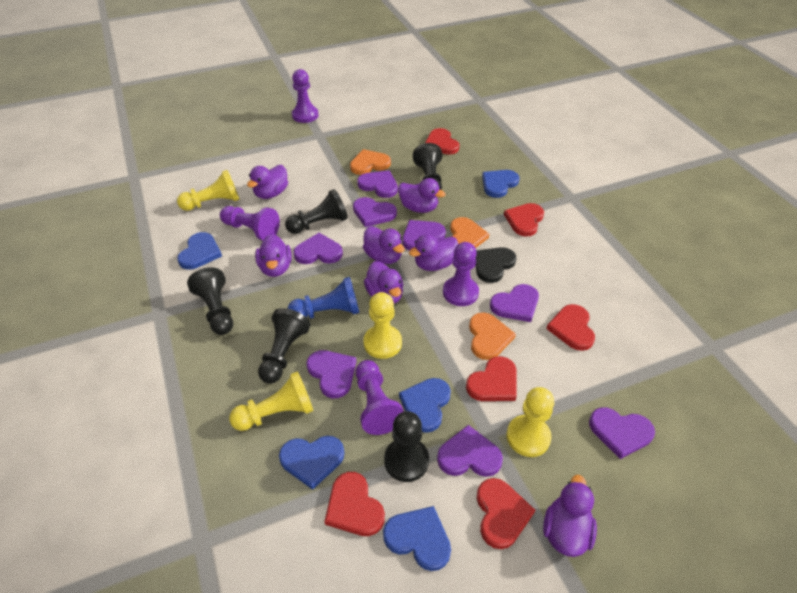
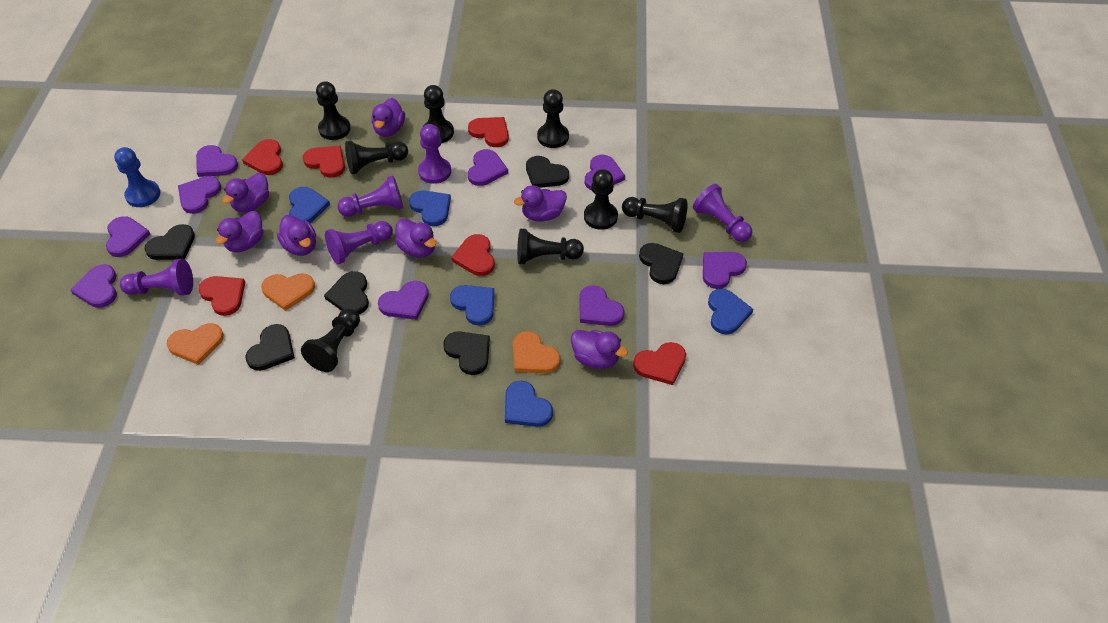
black heart: 1 -> 6
black pawn: 5 -> 8
purple heart: 8 -> 9
purple pawn: 4 -> 5
yellow pawn: 4 -> 0

